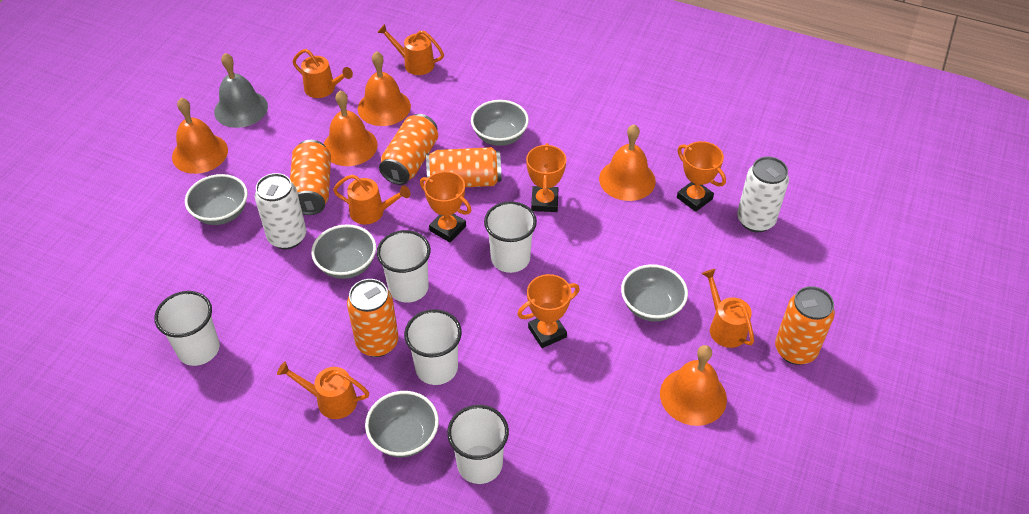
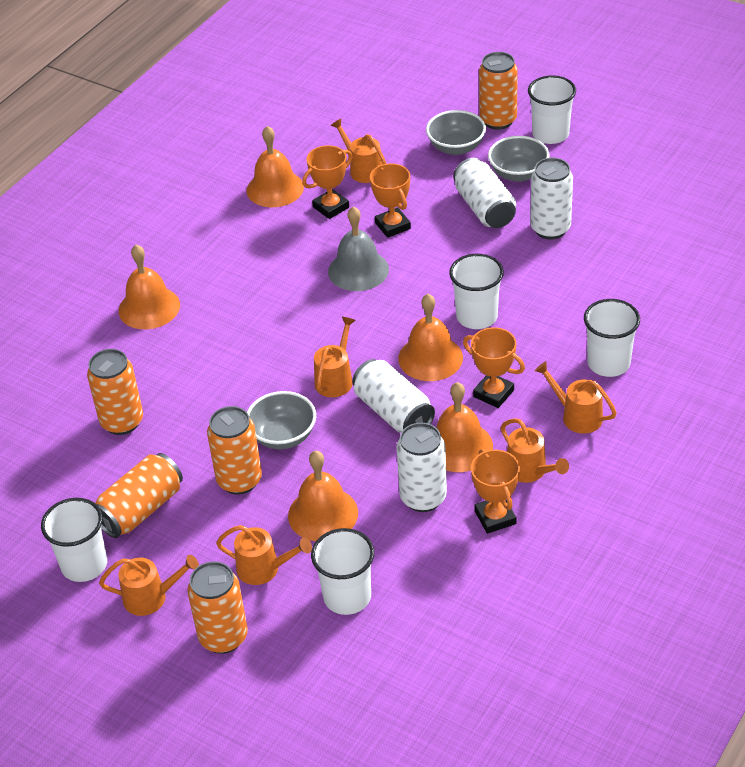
grey bowl: 5 -> 3
orange watering can: 5 -> 6
white can: 2 -> 4

